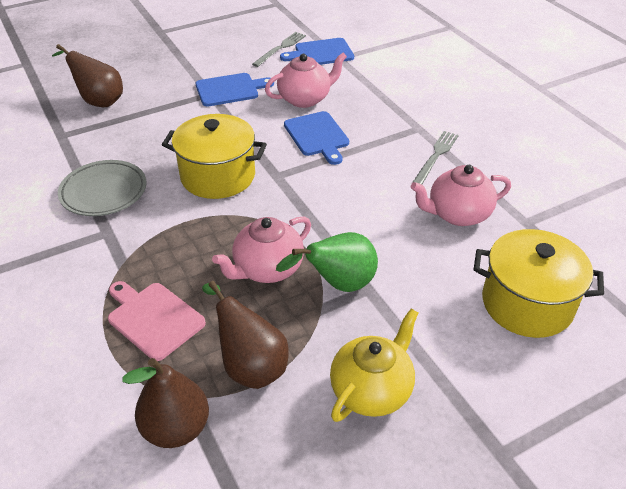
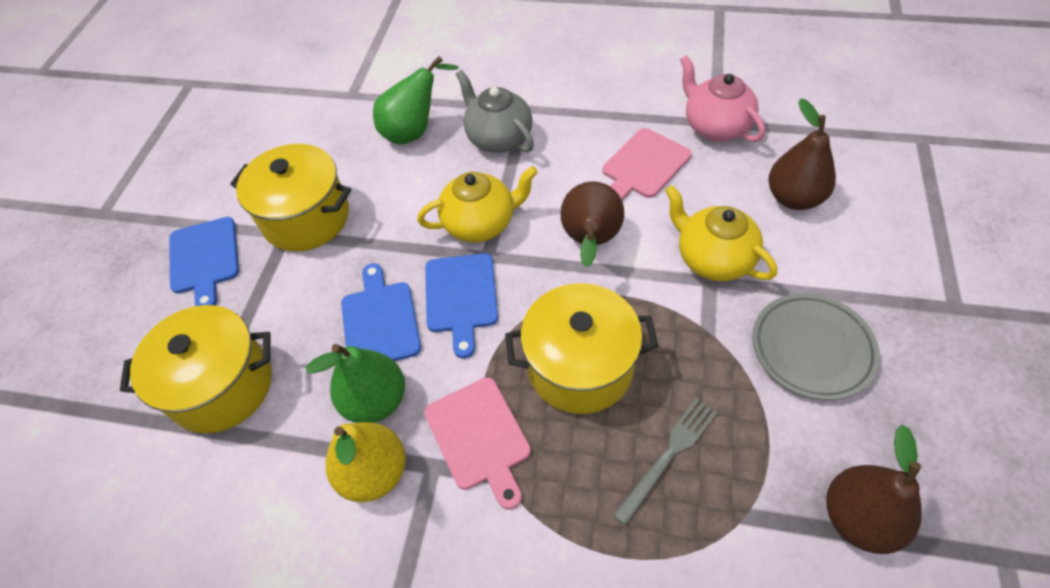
green pear: 1 -> 2
grey fork: 2 -> 1
grey teapot: 0 -> 1
pink cutting board: 1 -> 2
pink teapot: 3 -> 1
yellow pear: 0 -> 1
yellow pot: 2 -> 3
yellow teapot: 1 -> 2

